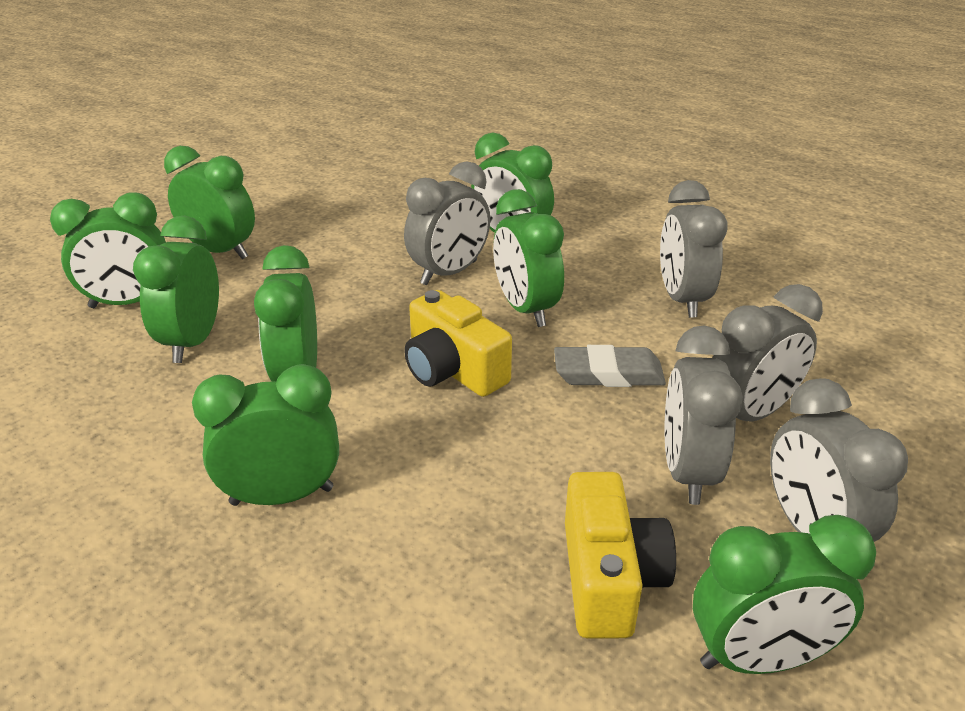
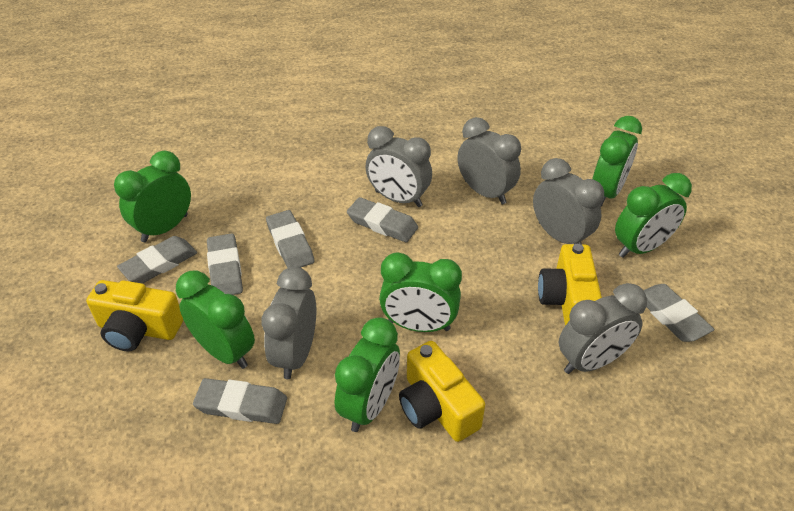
green clock: 8 -> 6
grey eraser: 1 -> 6
yellow camera: 2 -> 3

